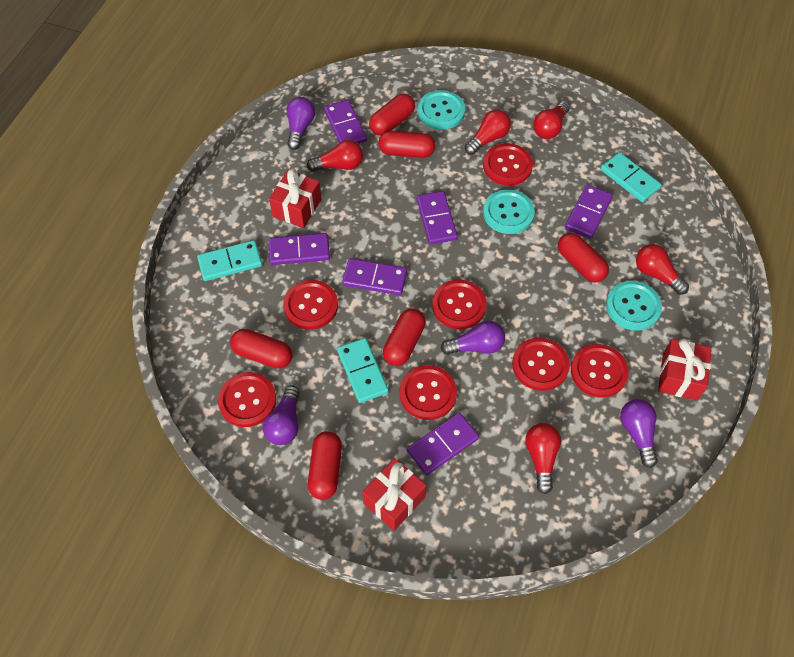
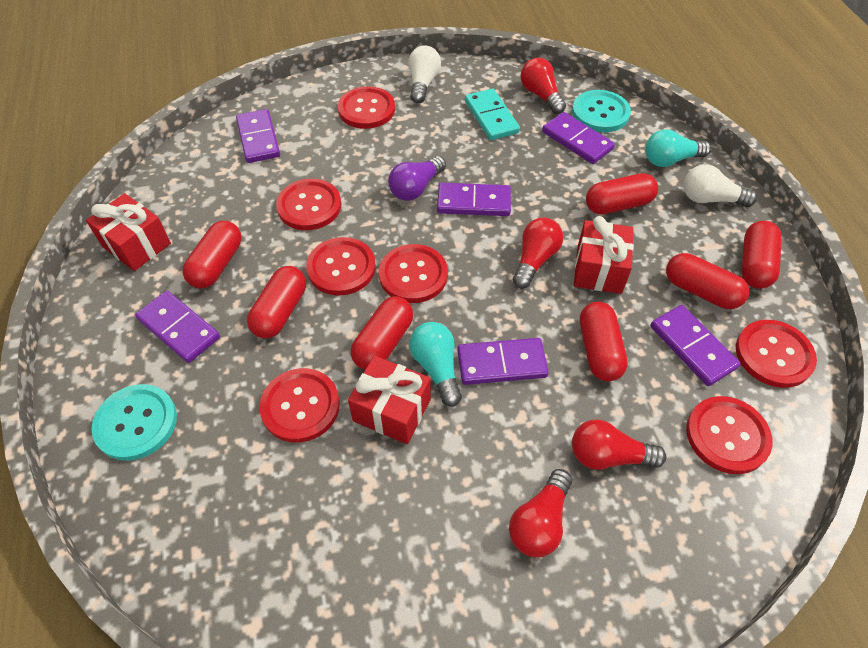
purple light bulb: 4 -> 1
red capsule: 6 -> 7
red light bulb: 5 -> 4
turquoise button: 3 -> 2
turquoise domino: 3 -> 1
turquoise light bulb: 0 -> 2
white light bulb: 0 -> 2

